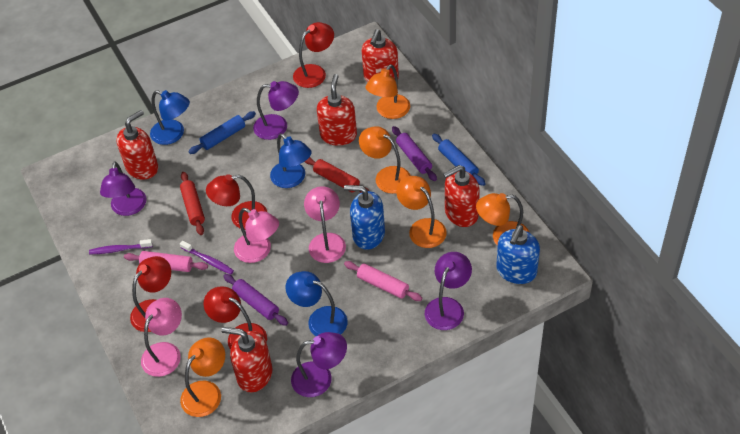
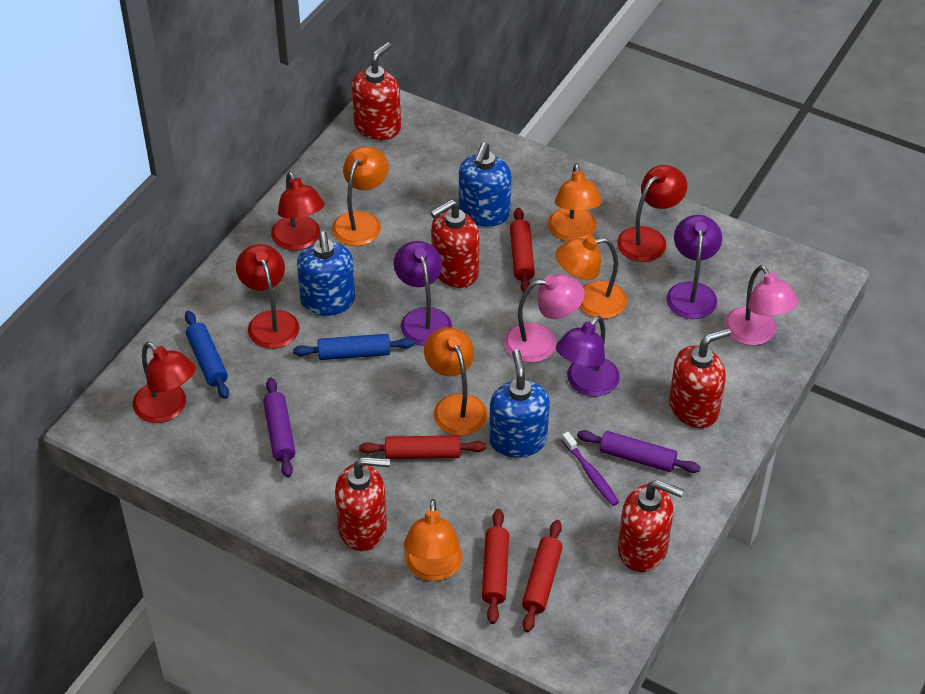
blue lamp: 3 -> 0
blue soap dispenser: 2 -> 3
pink lamp: 3 -> 2
pink rolling pin: 2 -> 0
purple lamp: 4 -> 3
purple toothbrush: 2 -> 1
red rolling pin: 2 -> 4

